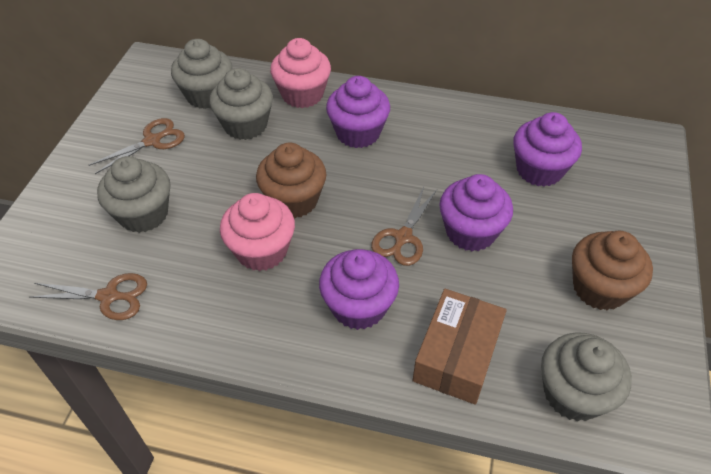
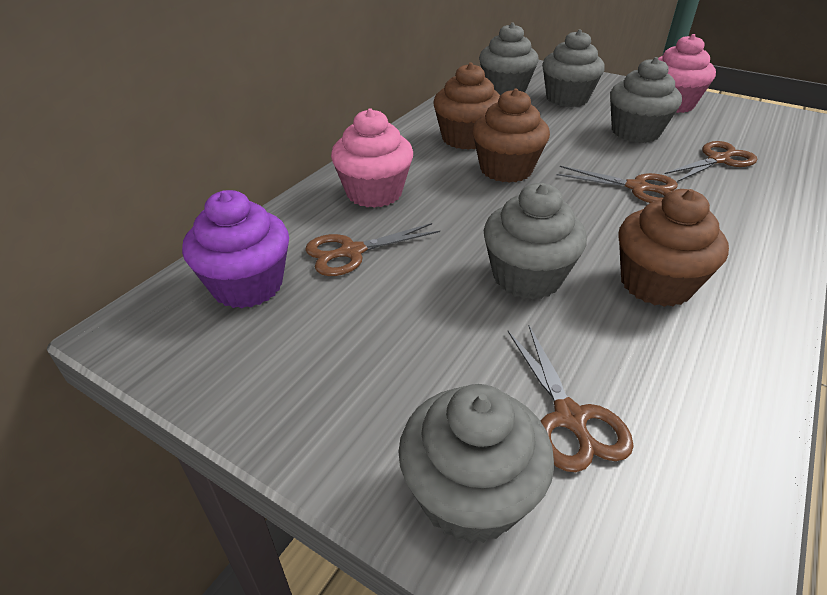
brown box: 1 -> 0
brown cupcake: 2 -> 3
brown scissors: 3 -> 4
grey cupcake: 4 -> 5
purple cupcake: 4 -> 1

